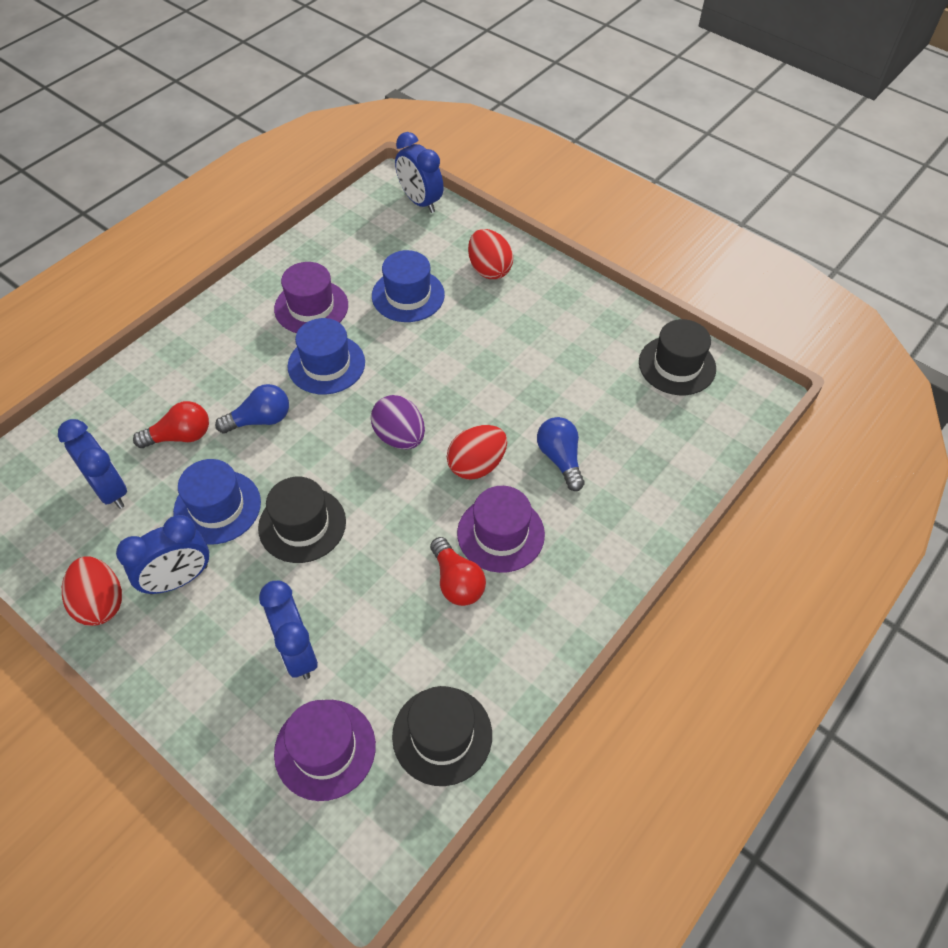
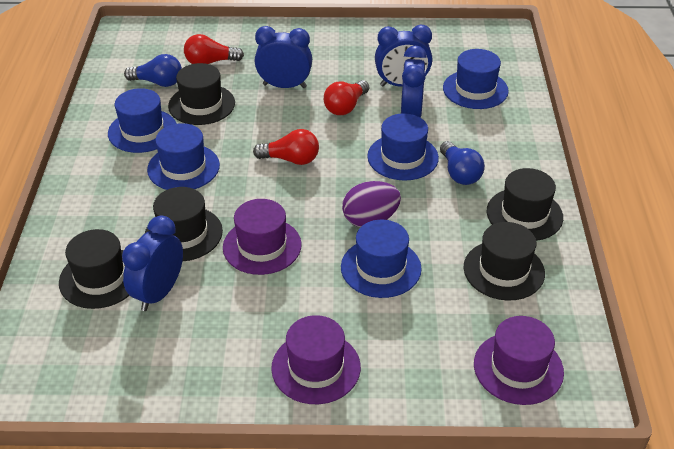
black hat: 3 -> 5
blue hat: 3 -> 5
red egg: 3 -> 0
red light bulb: 2 -> 3

